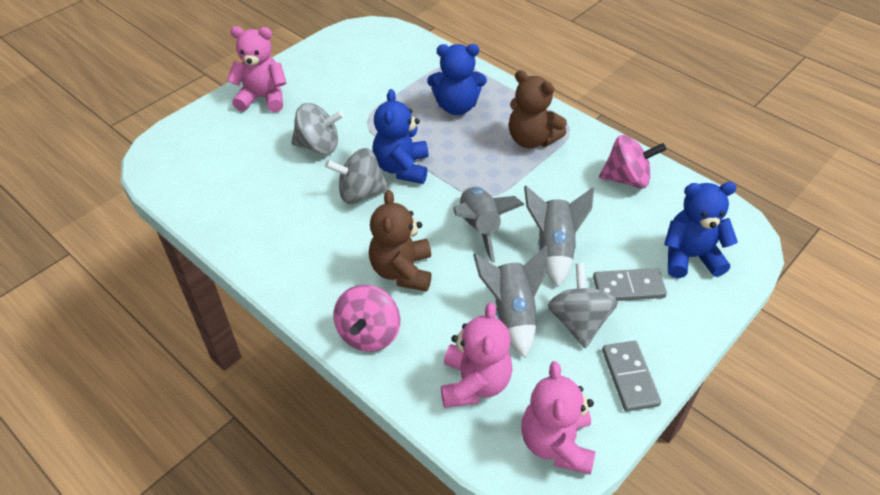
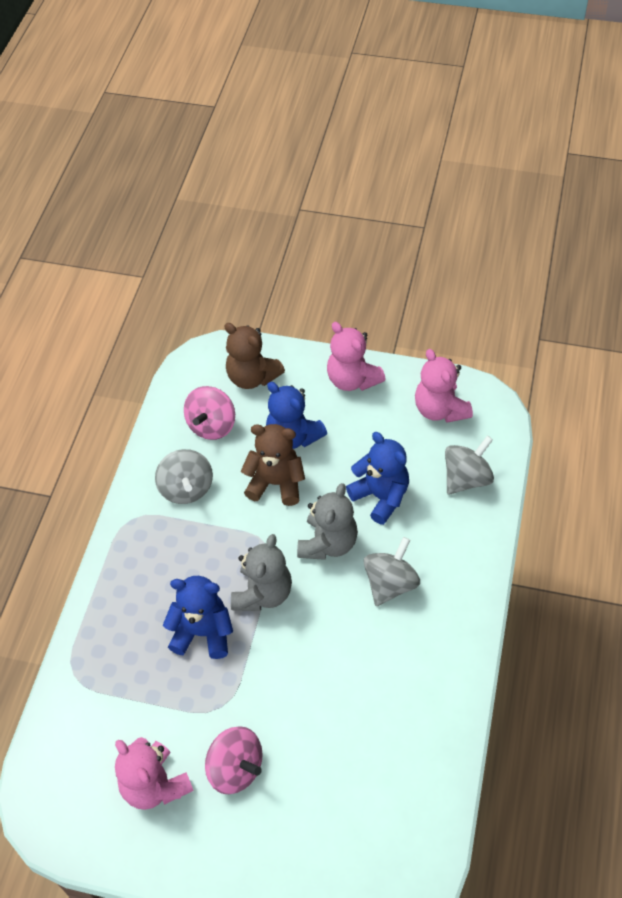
grey domino: 2 -> 0
grey rocket: 3 -> 0
grey teddy bear: 0 -> 2

